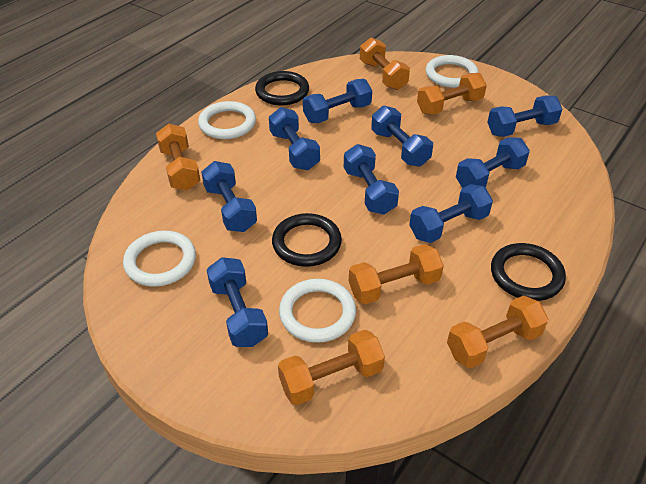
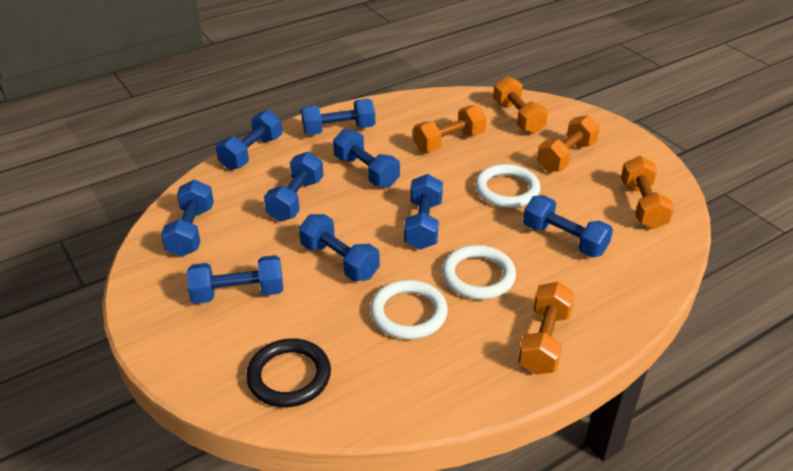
black ring: 3 -> 1
orange dumbbell: 6 -> 5
white ring: 4 -> 3

